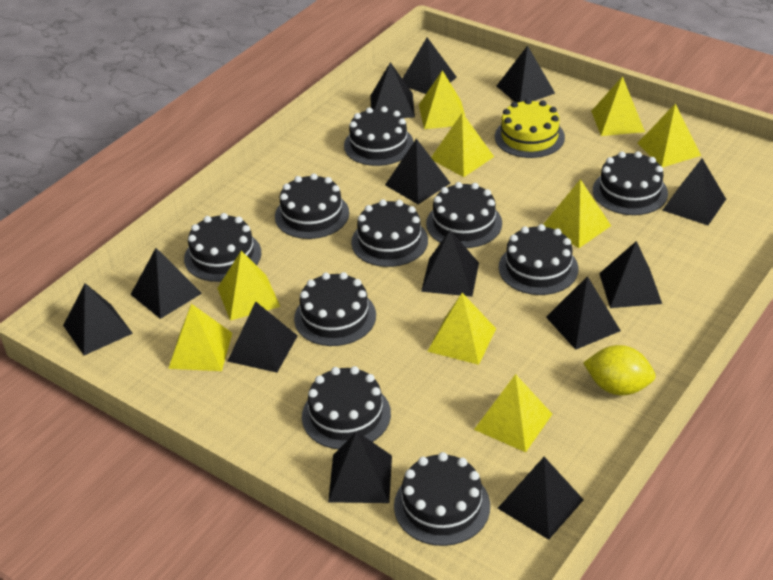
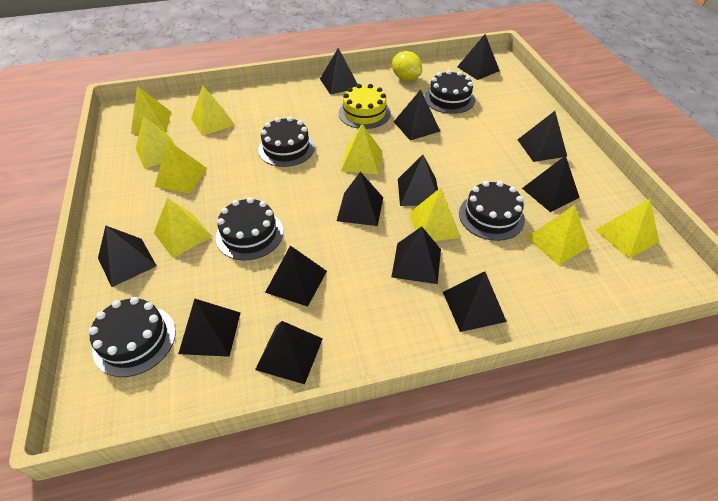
black cake: 10 -> 5

